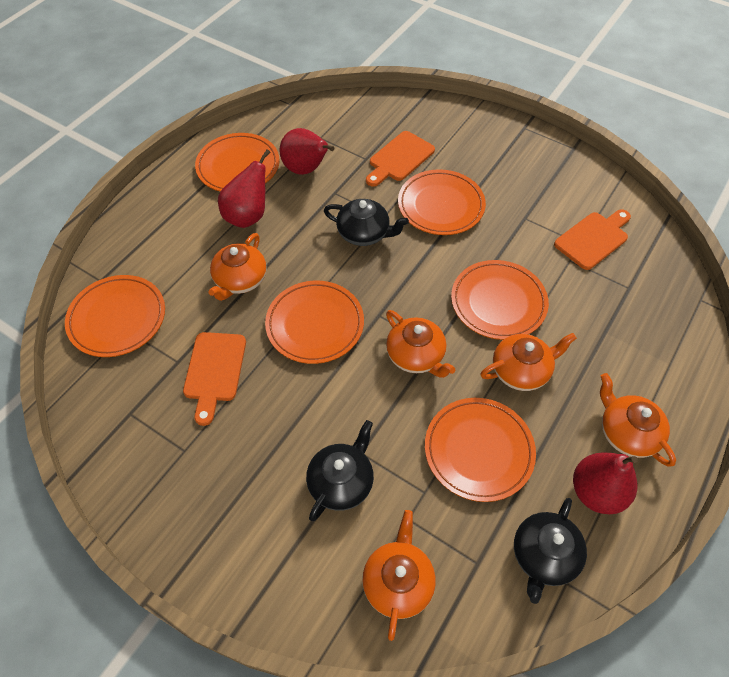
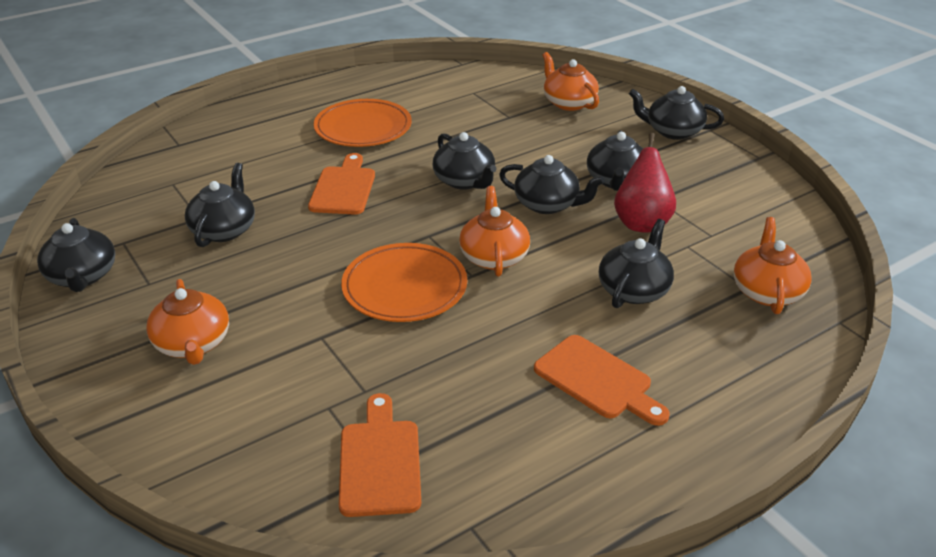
black teapot: 3 -> 7
orange plate: 6 -> 2
orange teapot: 5 -> 4
red pear: 3 -> 1

